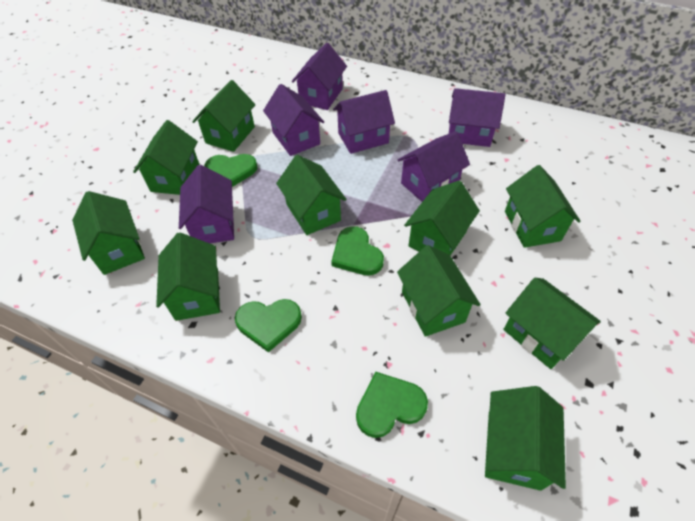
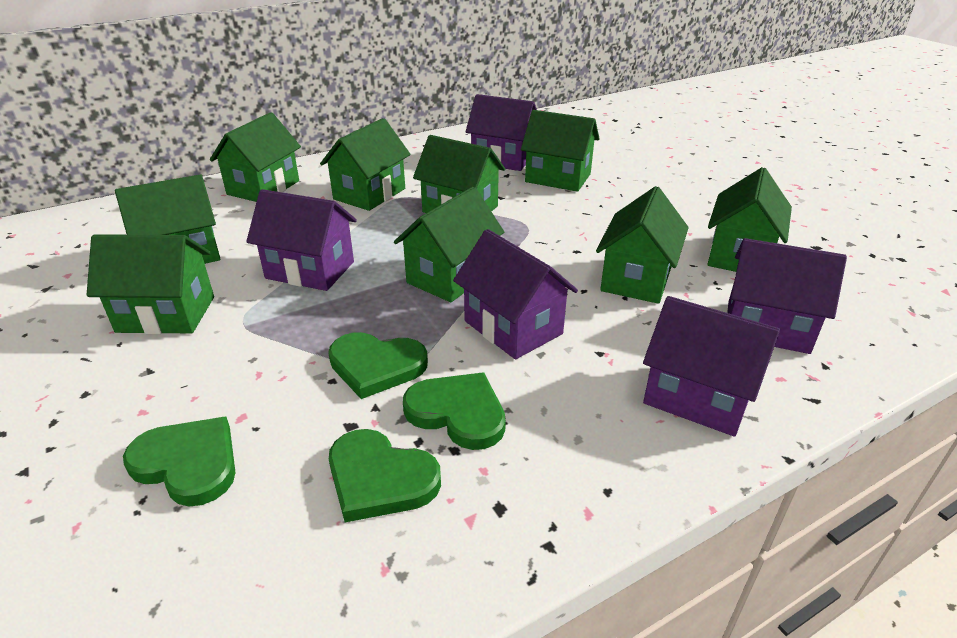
green house: 10 -> 9
purple house: 6 -> 5

